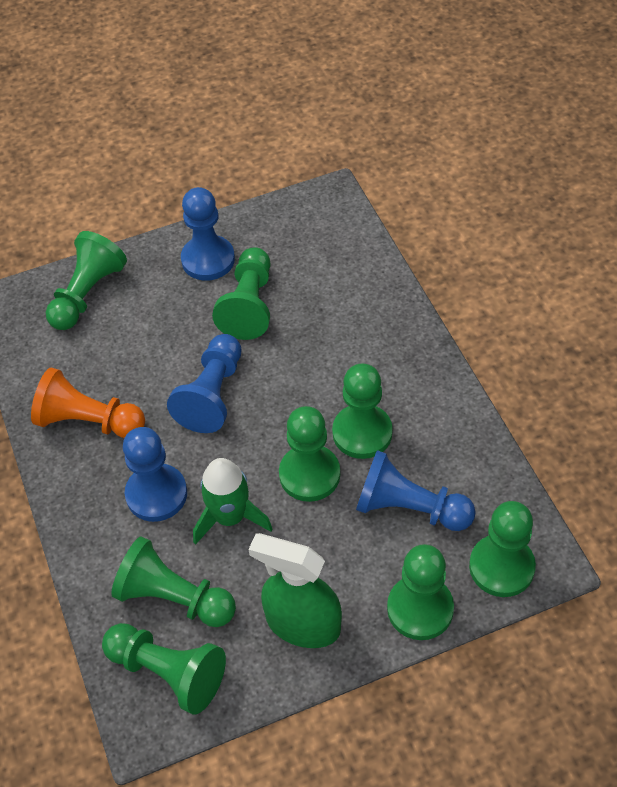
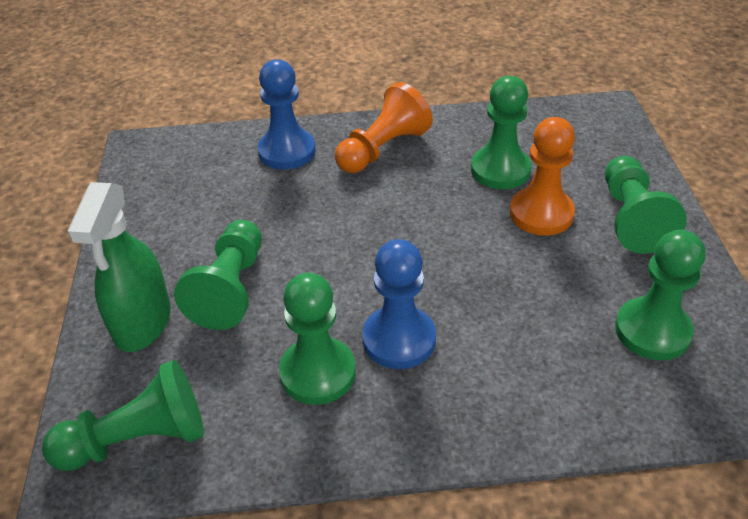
blue pawn: 4 -> 2
green pawn: 8 -> 6
green rocket: 1 -> 0
orange pawn: 1 -> 2

